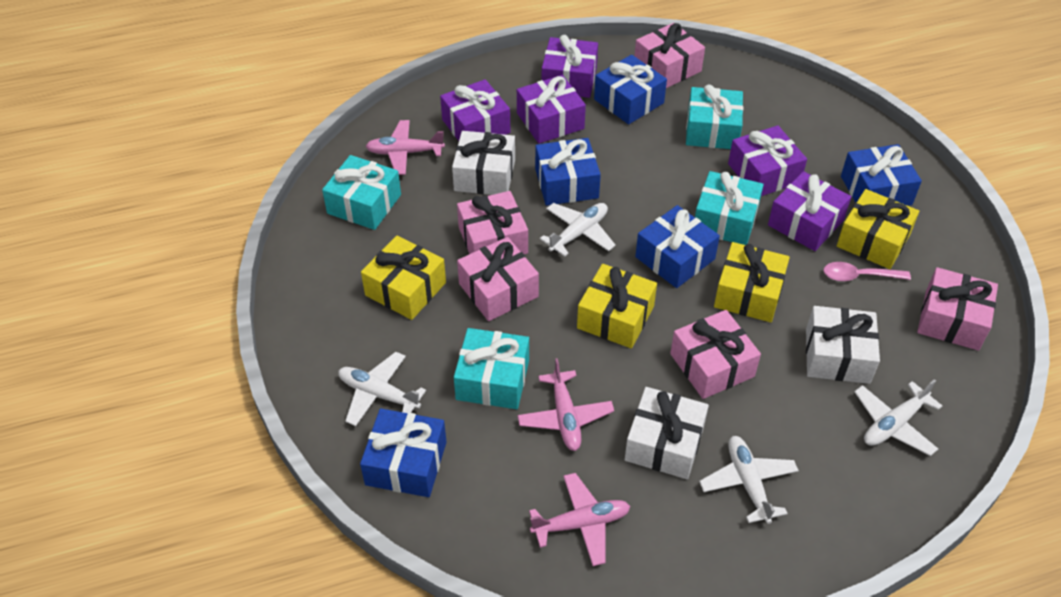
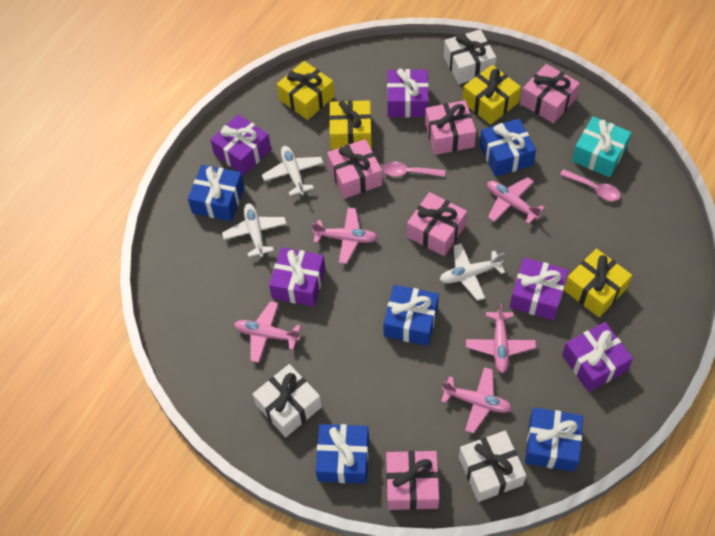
pink plane: 3 -> 5
pink spoon: 1 -> 2
turquoise gift: 4 -> 1
white plane: 4 -> 3

